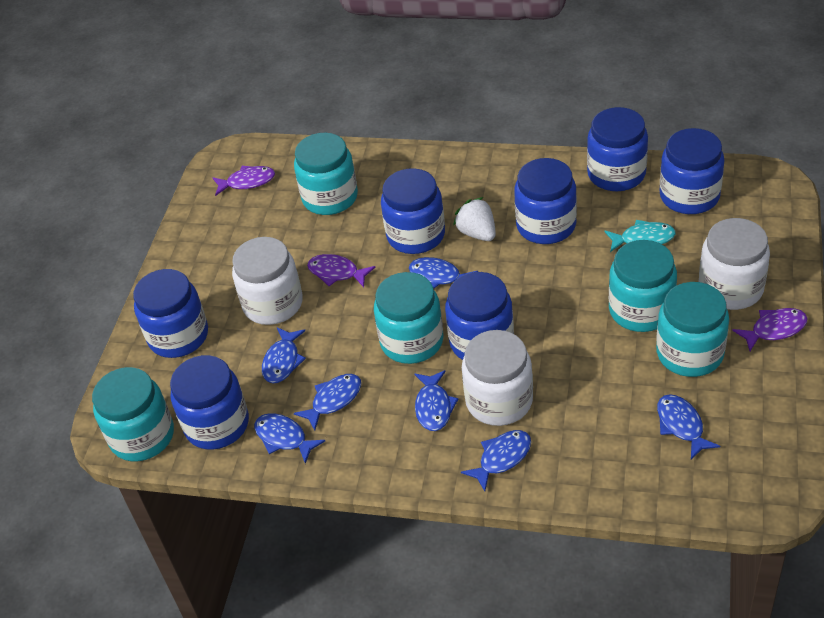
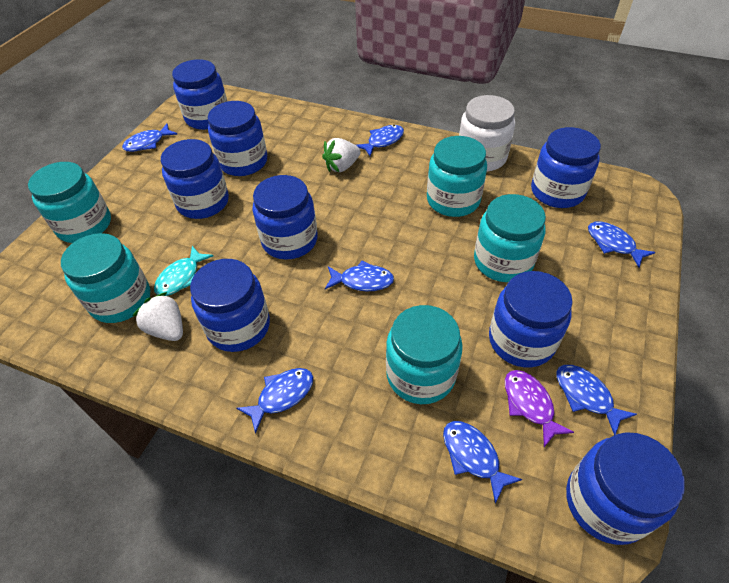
blue jar: 7 -> 8
purple fish: 3 -> 1
white jar: 3 -> 1
white strawberry: 1 -> 2

